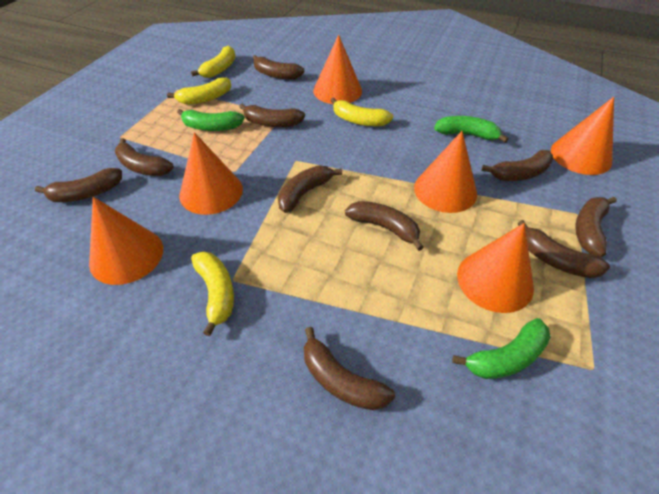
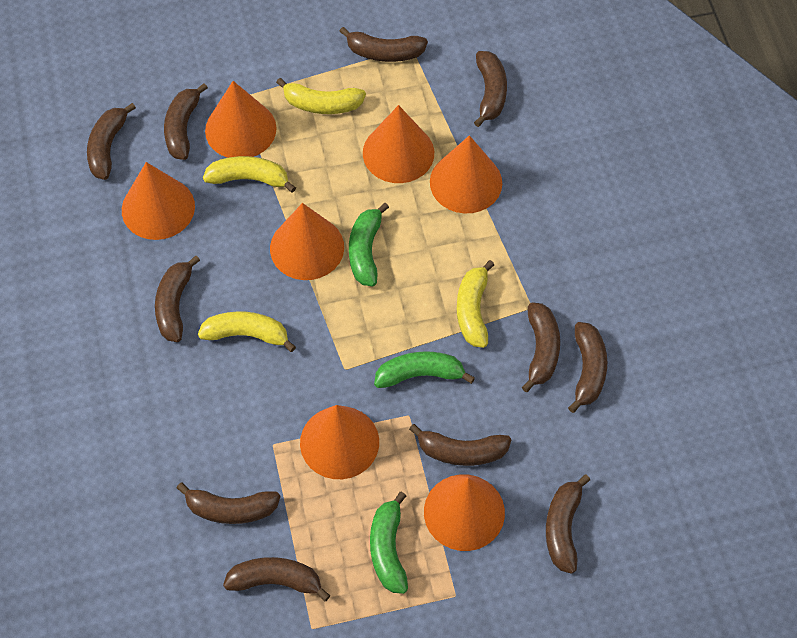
brown banana: 10 -> 11
orange cone: 6 -> 7

